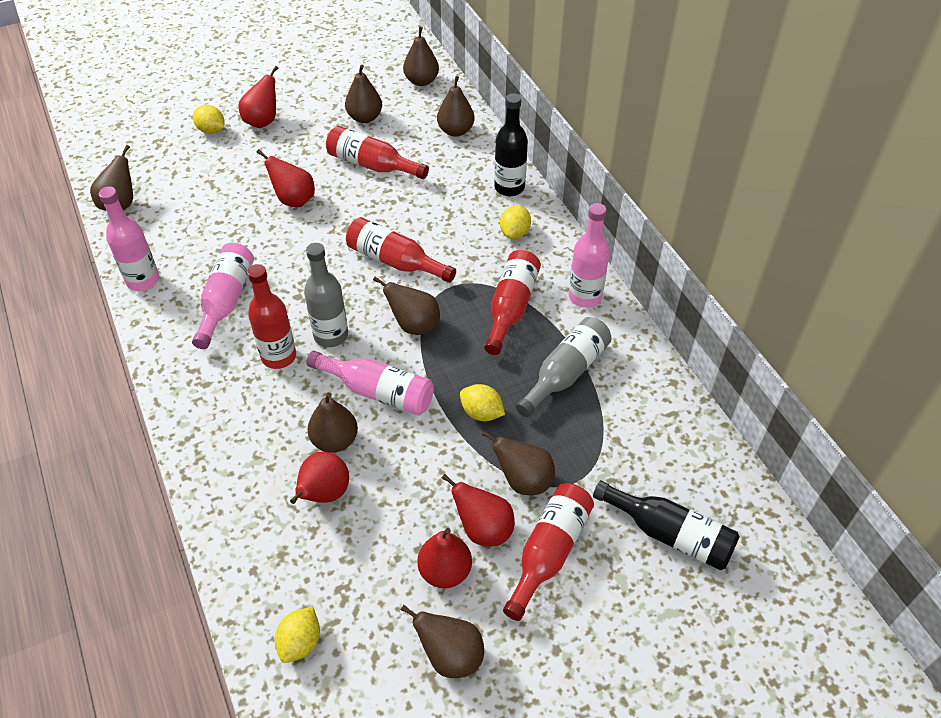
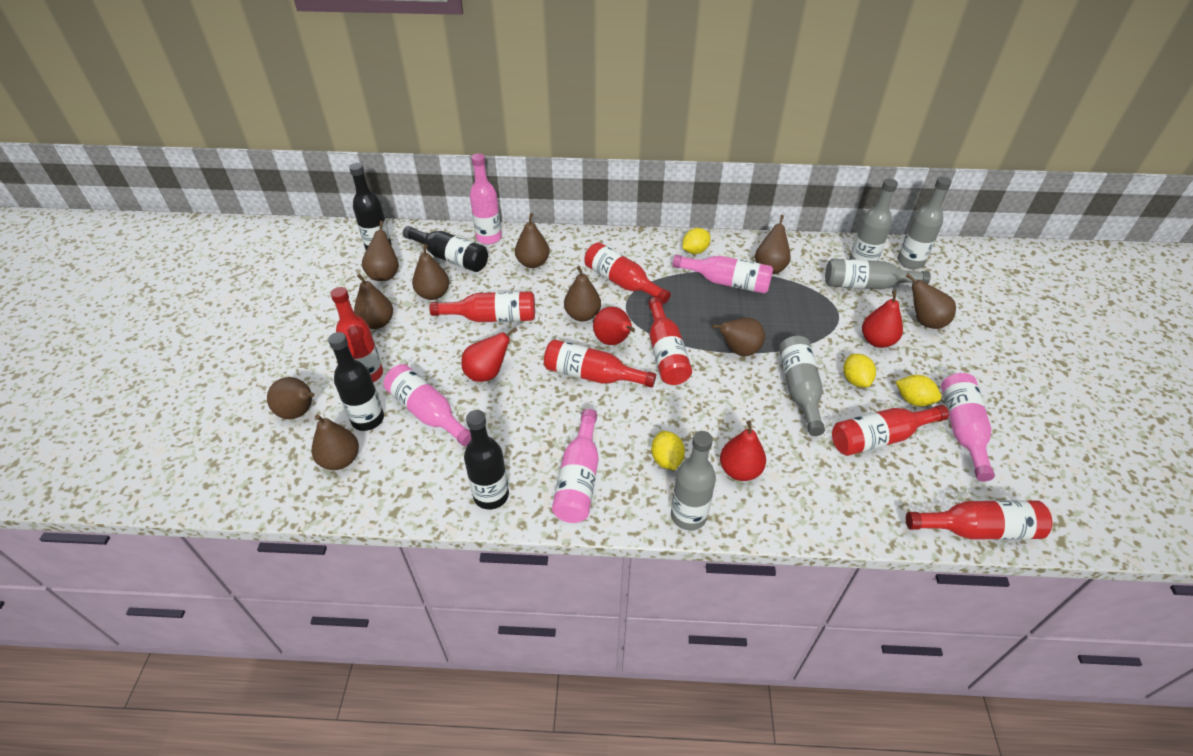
black bottle: 2 -> 4
brown pear: 8 -> 10
grey bottle: 2 -> 5
pink bottle: 4 -> 5
red bottle: 5 -> 7
red pear: 5 -> 4

